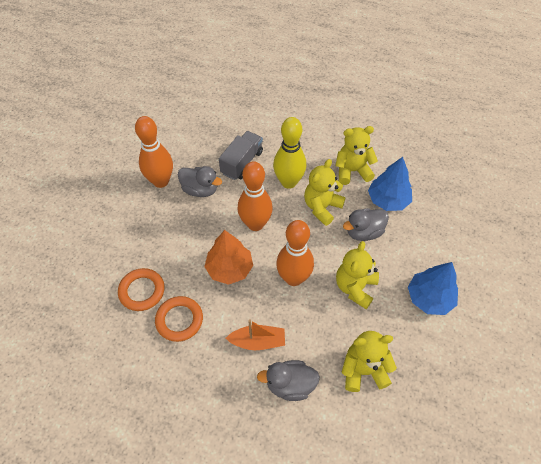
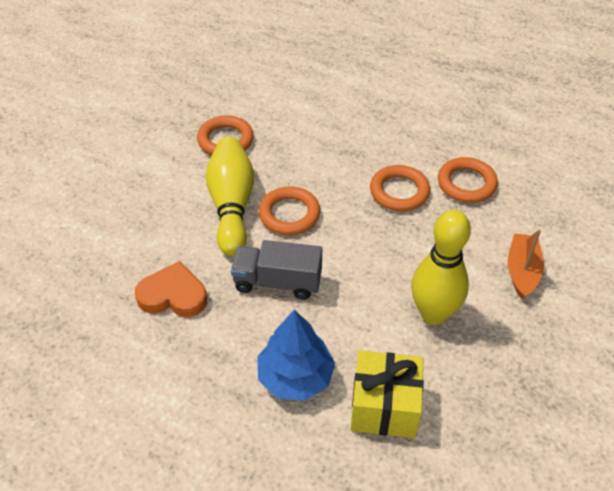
blue tree: 2 -> 1
grey duck: 3 -> 0
orange bowling pin: 3 -> 0
orange heart: 0 -> 1
orange ring: 2 -> 4
orange tree: 1 -> 0
yellow bowling pin: 1 -> 2
yellow gift: 0 -> 1
yellow teddy bear: 4 -> 0

